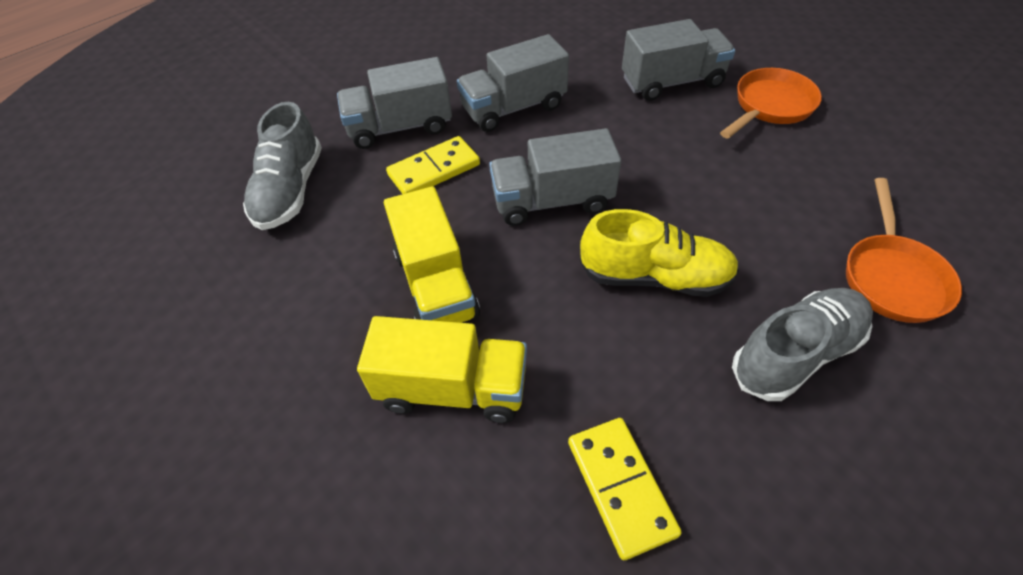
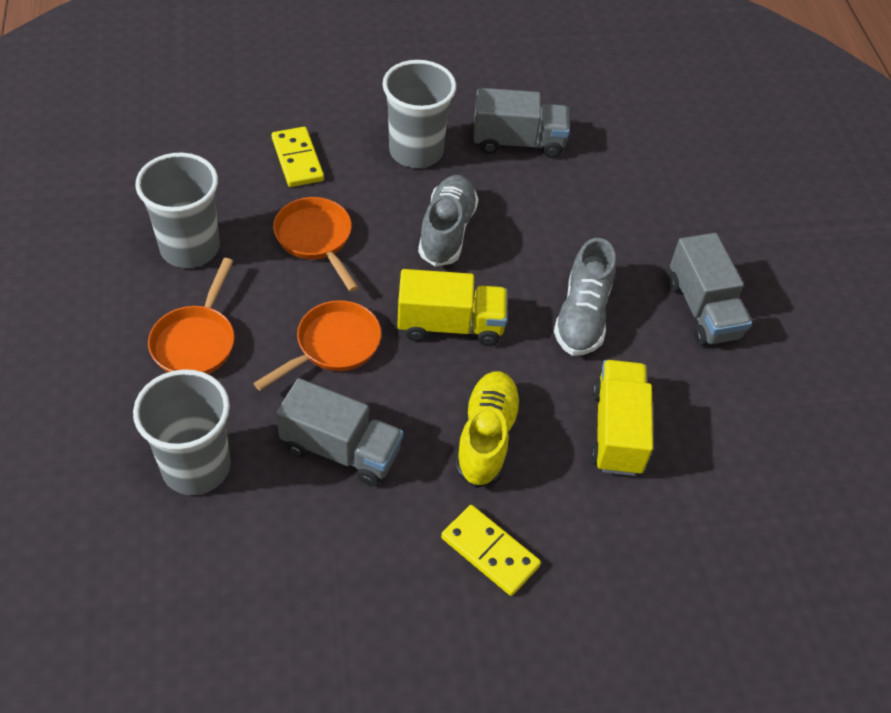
grey cup: 0 -> 3
grey truck: 4 -> 3
orange pan: 2 -> 3

